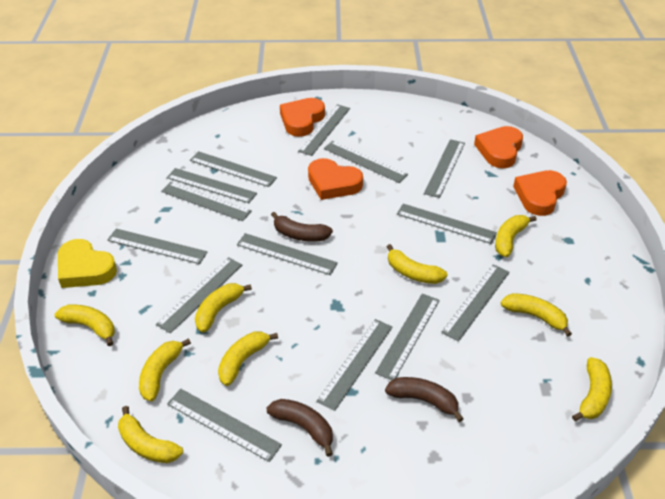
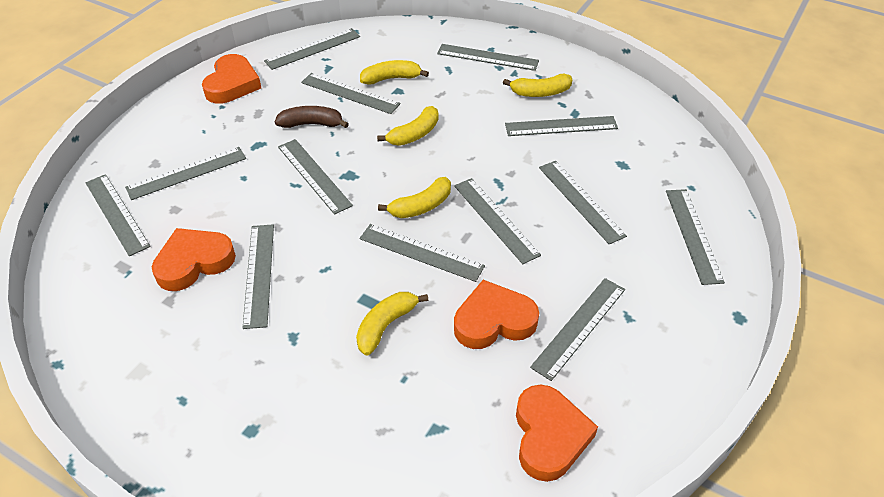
brown banana: 3 -> 1
grey ruler: 14 -> 13
yellow banana: 9 -> 5
yellow heart: 1 -> 0

